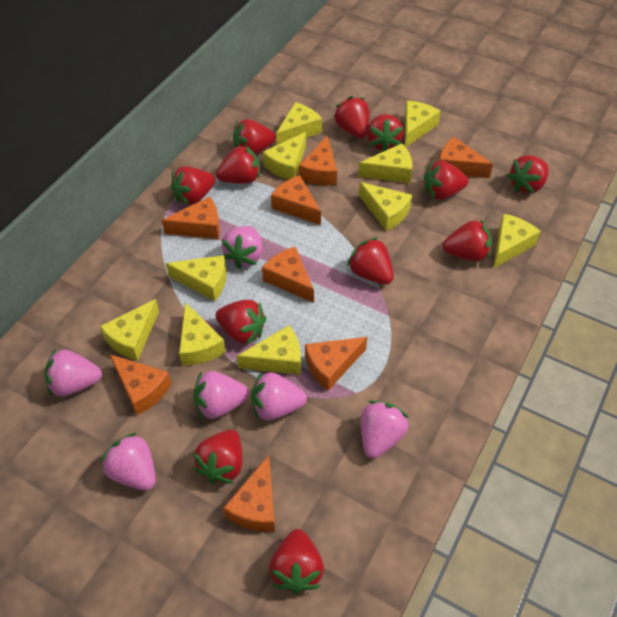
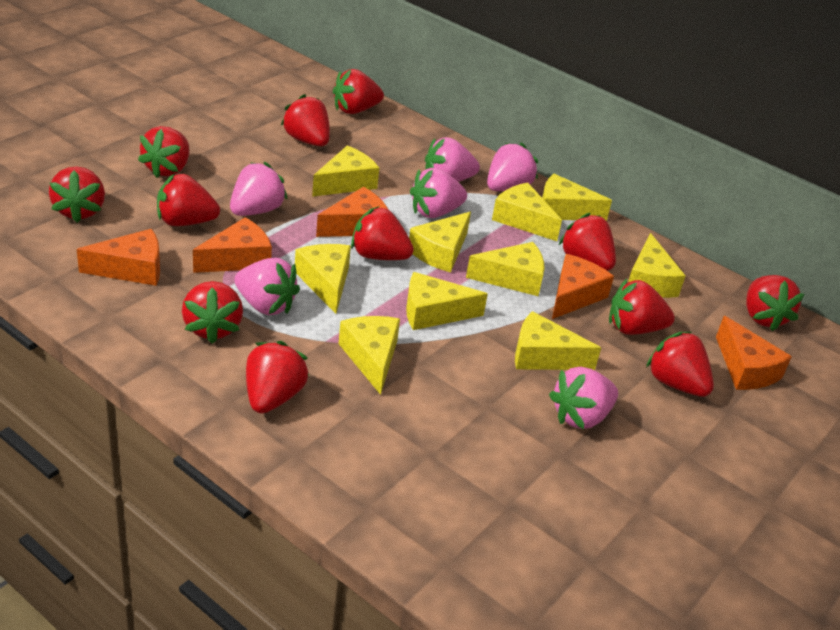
orange cheese: 8 -> 5

